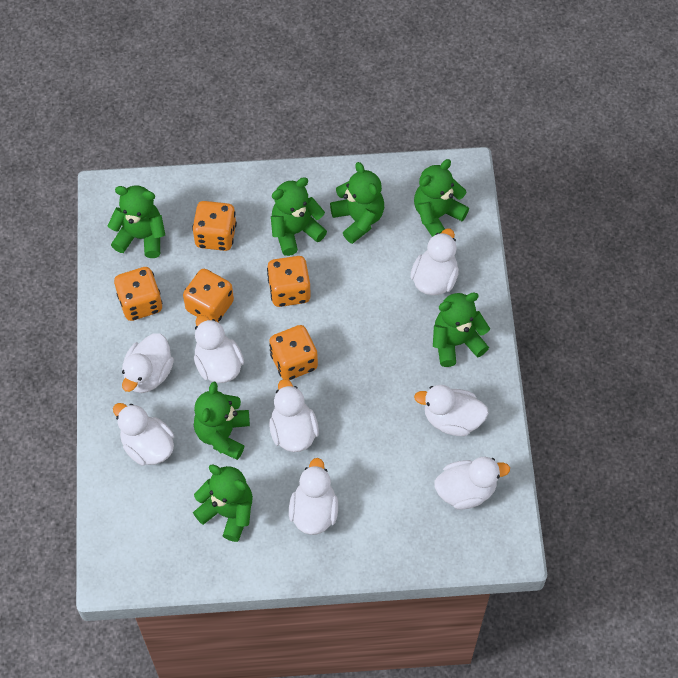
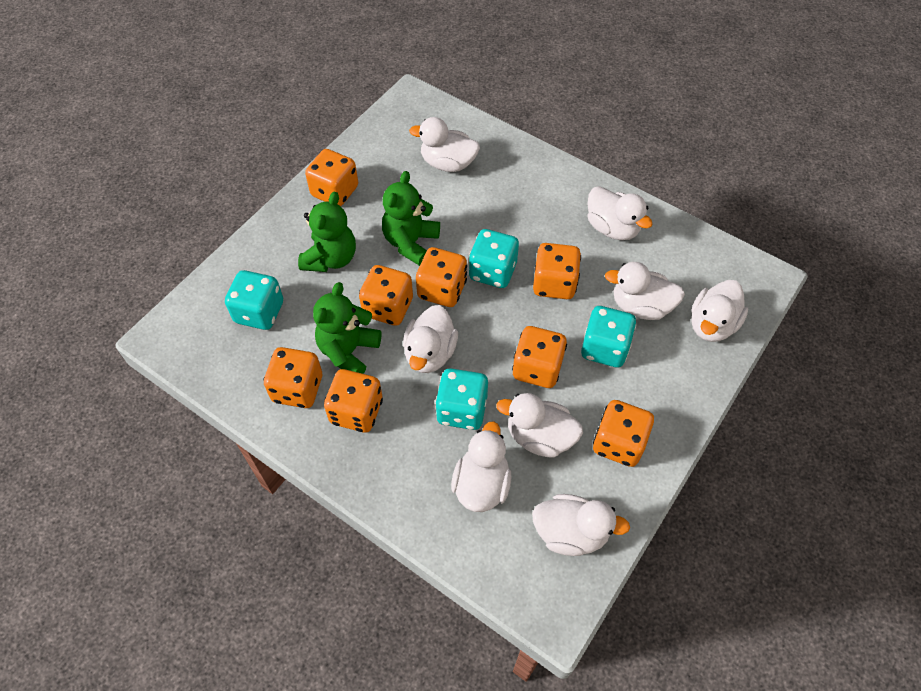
green teddy bear: 7 -> 3
orange dice: 5 -> 8
turquoise dice: 0 -> 4

